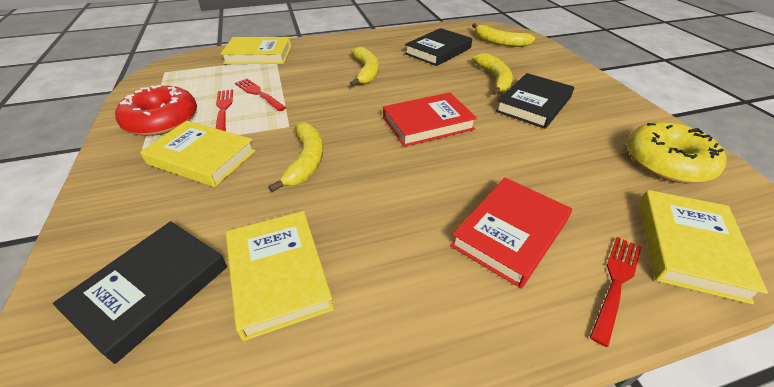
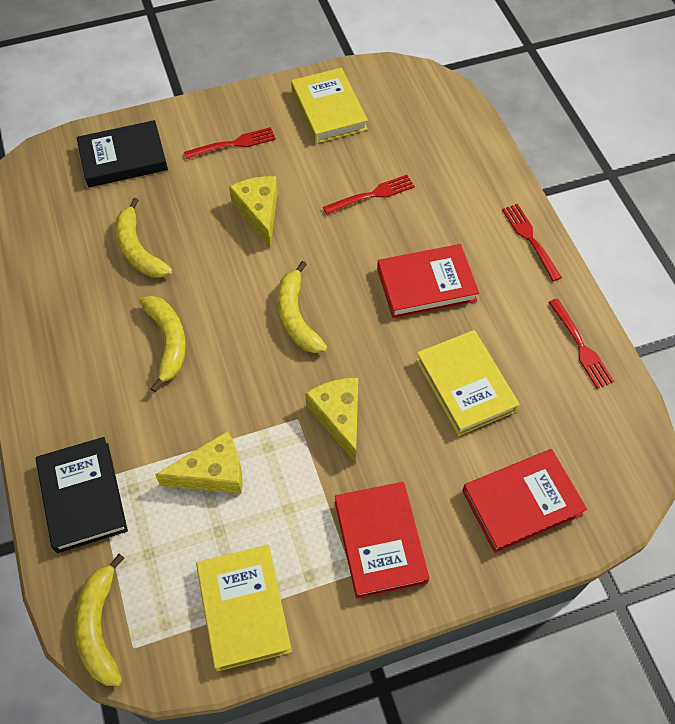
black book: 3 -> 2
red book: 2 -> 3
red donut: 1 -> 0
red fork: 3 -> 4
yellow book: 4 -> 3
yellow cheese: 0 -> 3
yellow donut: 1 -> 0

